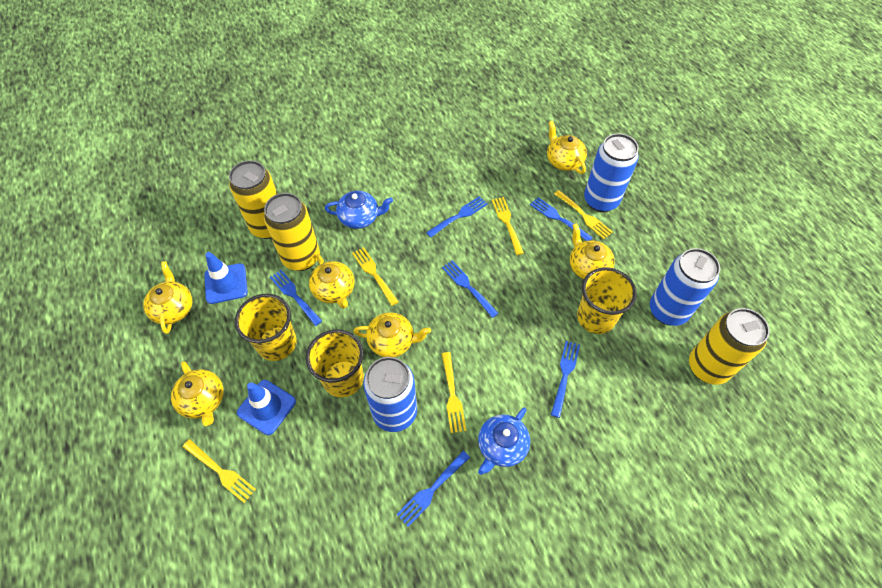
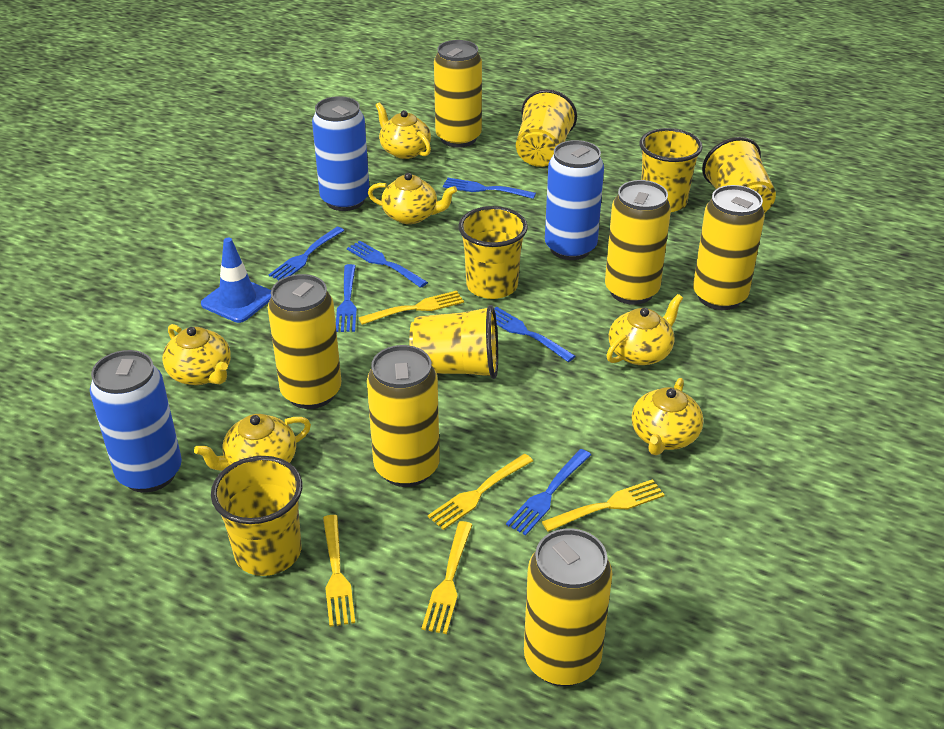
blue teapot: 2 -> 0
blue traffic cone: 2 -> 1
yellow can: 3 -> 6
yellow cup: 3 -> 6

